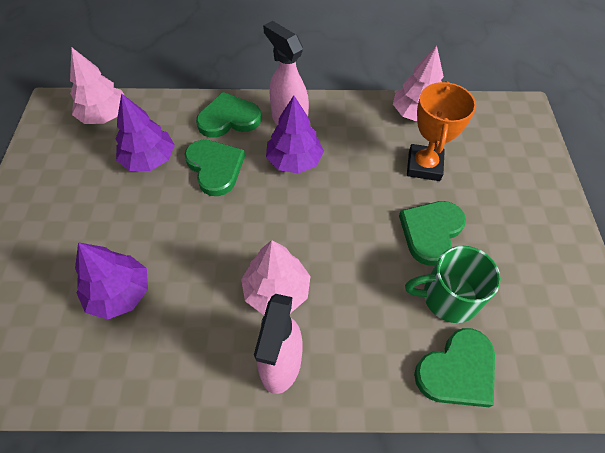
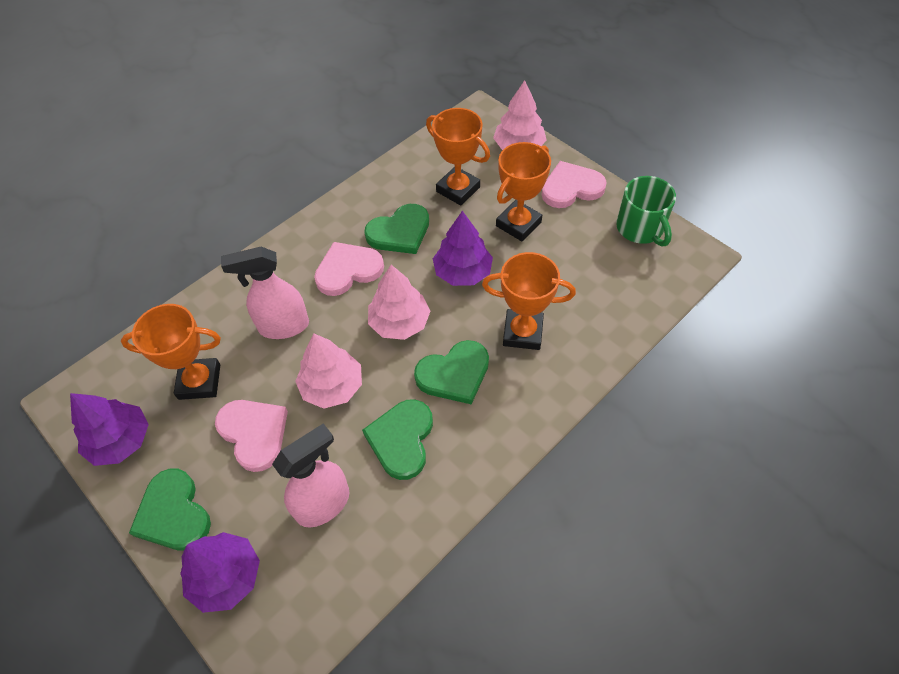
orange trophy: 1 -> 4
pink heart: 0 -> 3

